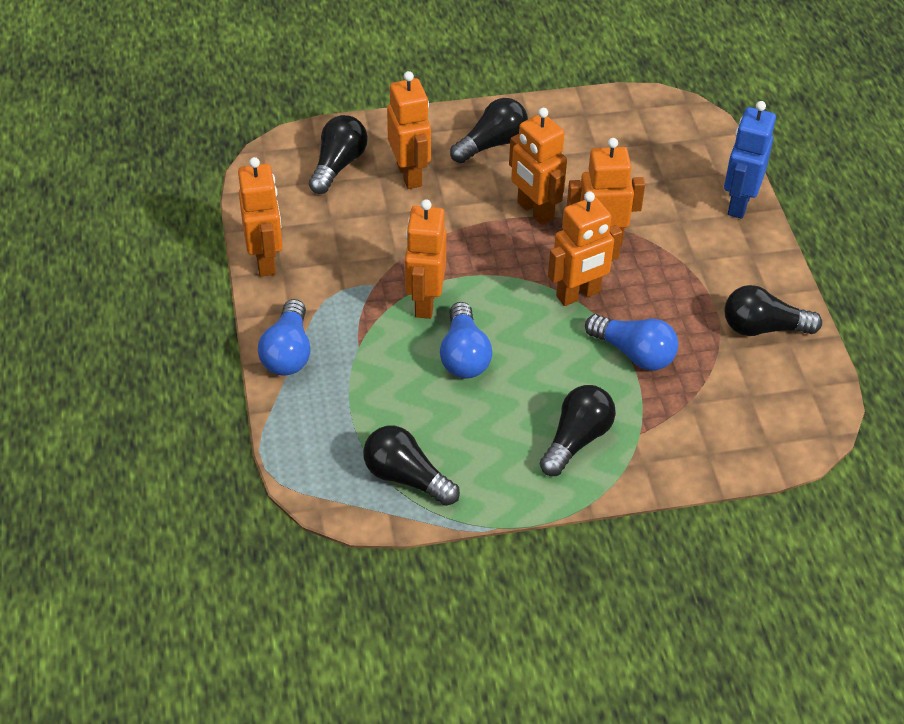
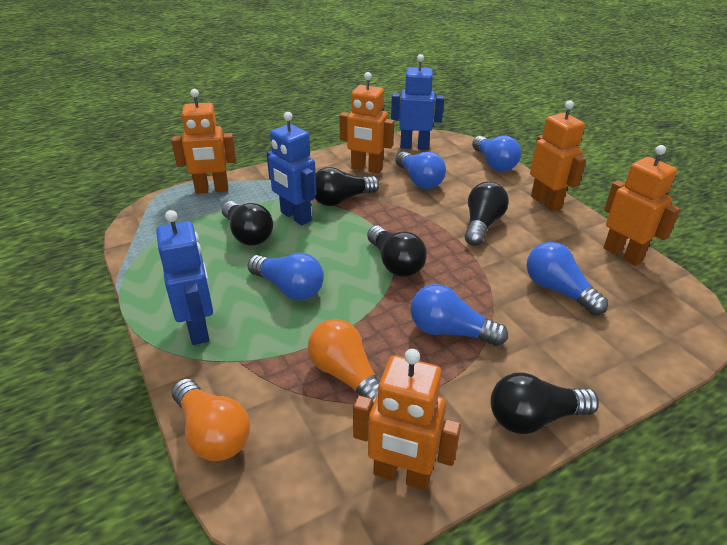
blue light bulb: 3 -> 5
blue robot: 1 -> 3
orange light bulb: 0 -> 2
orange robot: 6 -> 5

